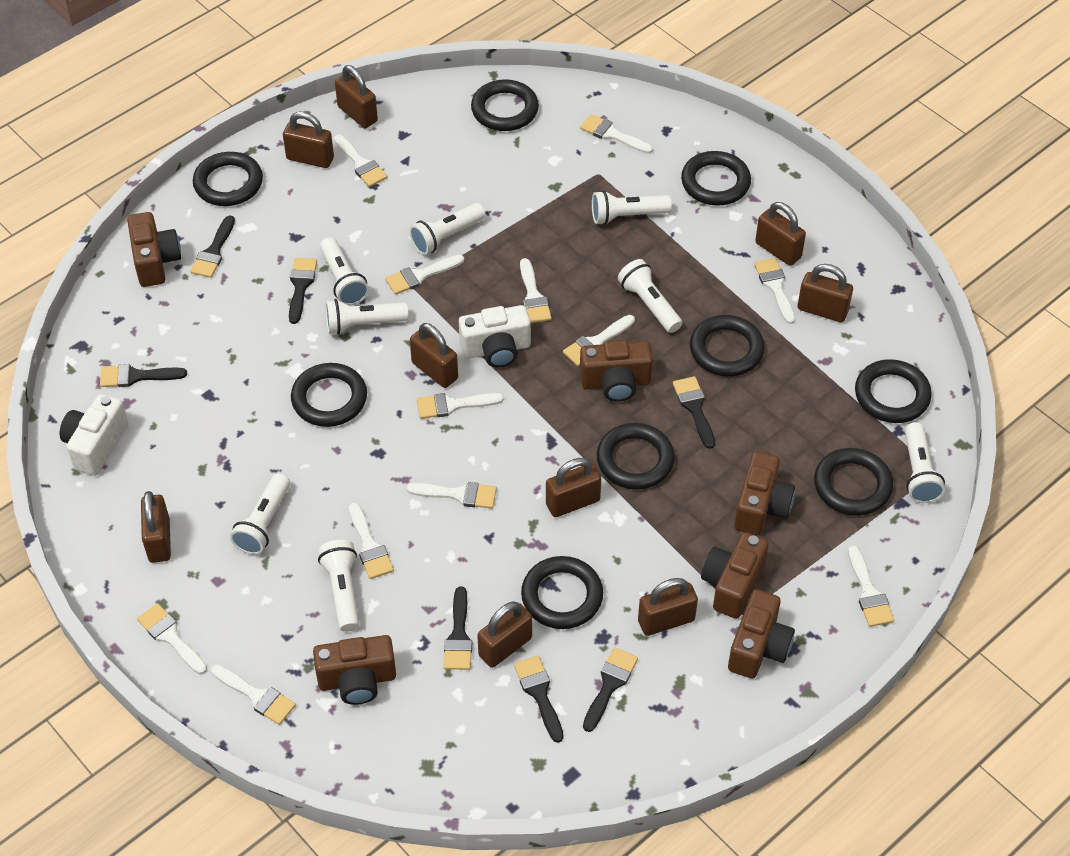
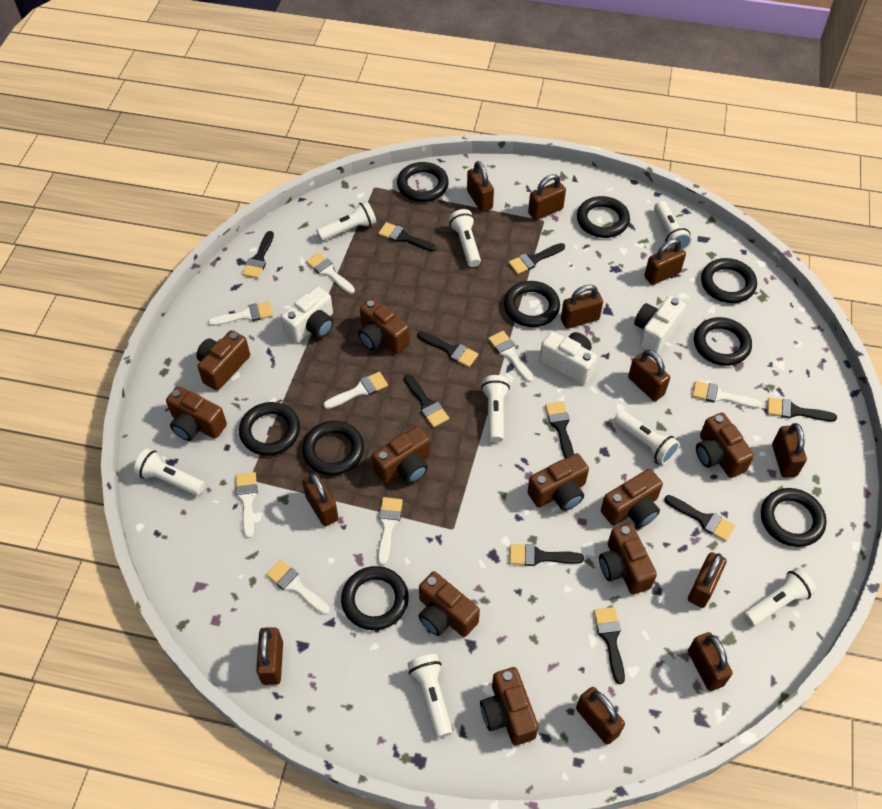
black brush: 7 -> 10
brown camera: 6 -> 10
brown padlock: 9 -> 11
white brush: 12 -> 8
white camera: 2 -> 3

